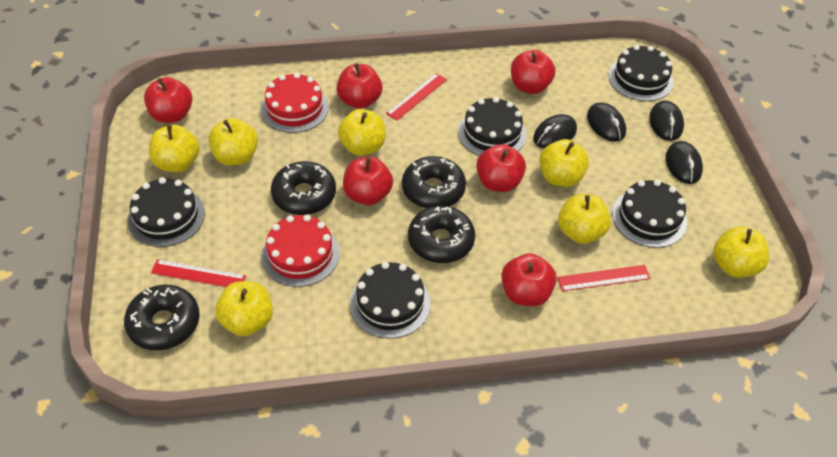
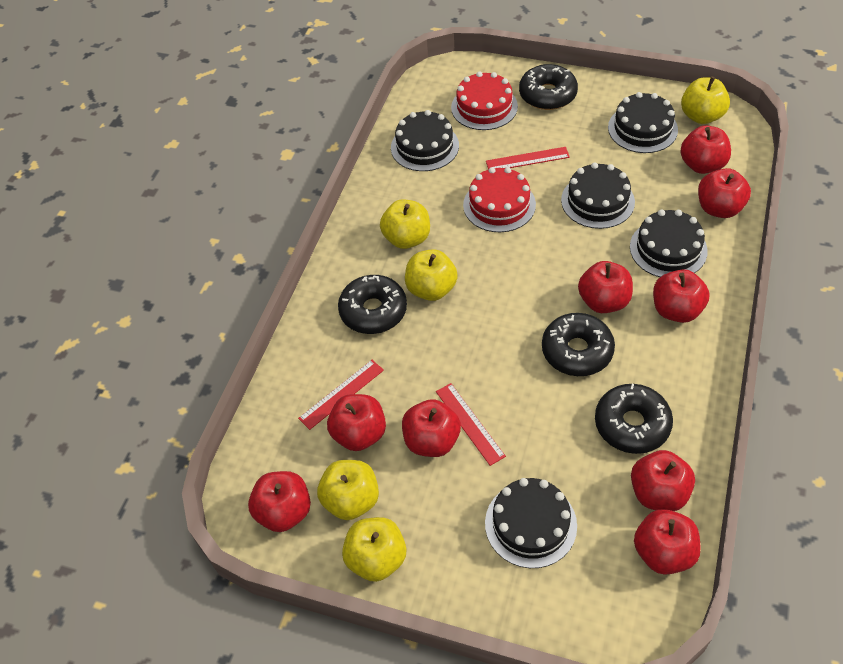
black mouse: 4 -> 0
red apple: 6 -> 9
yellow apple: 7 -> 5

